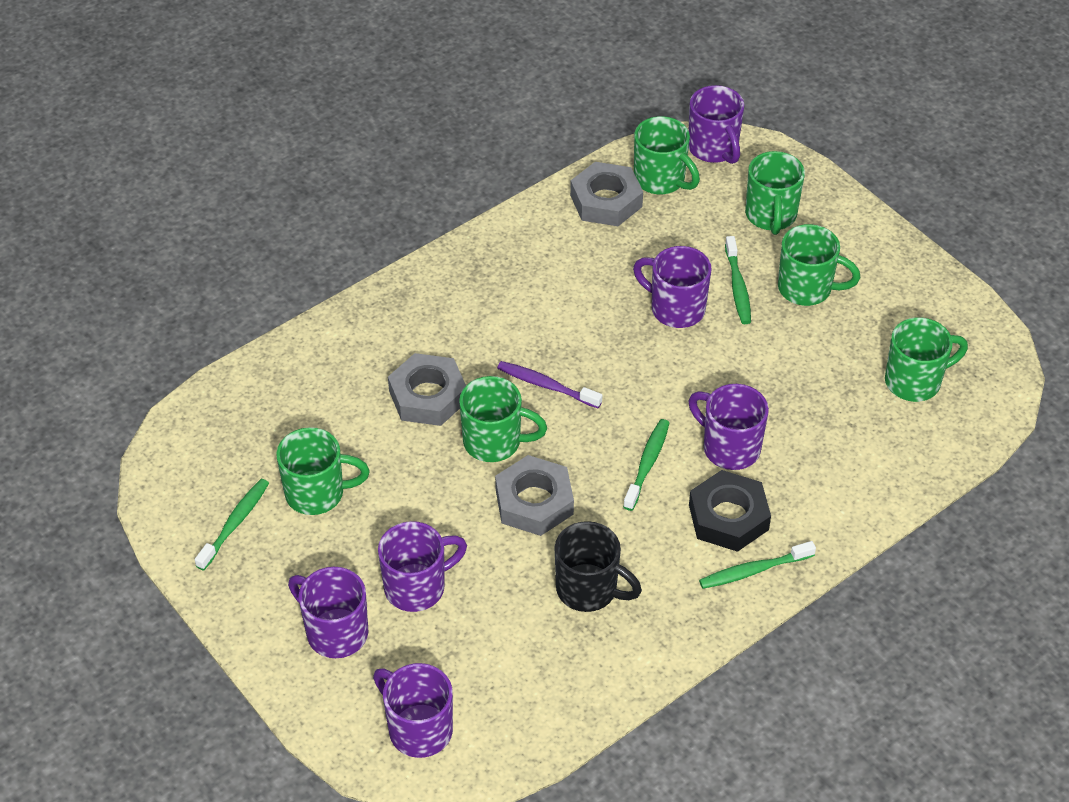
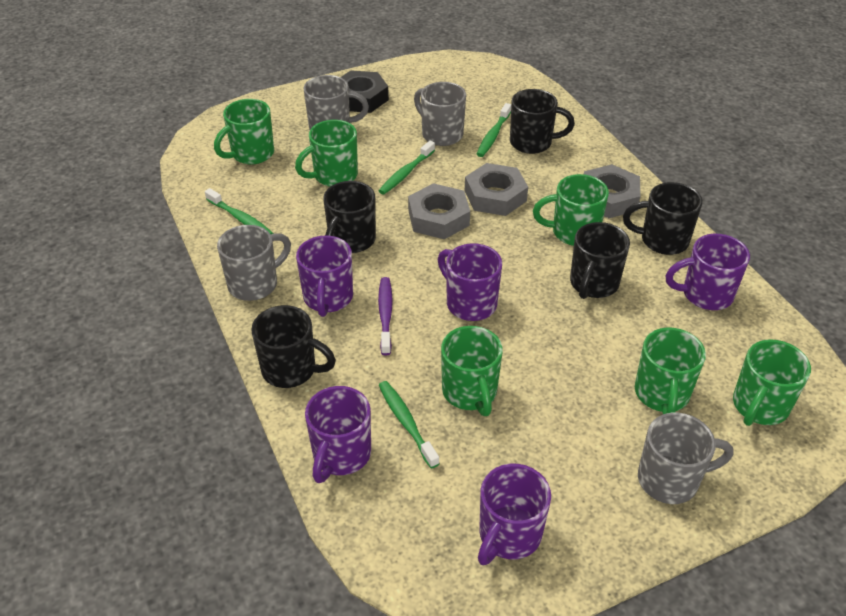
black mug: 1 -> 5
grey mug: 0 -> 4
purple mug: 6 -> 5

